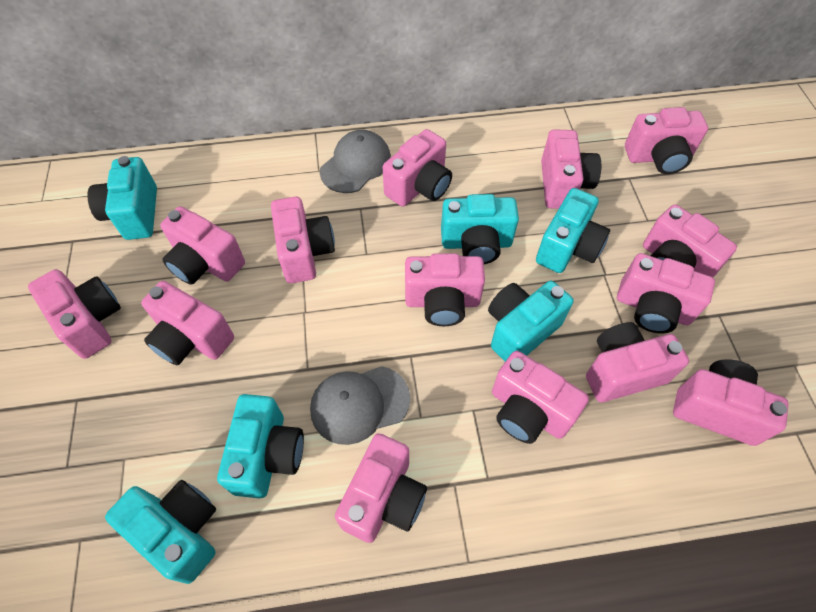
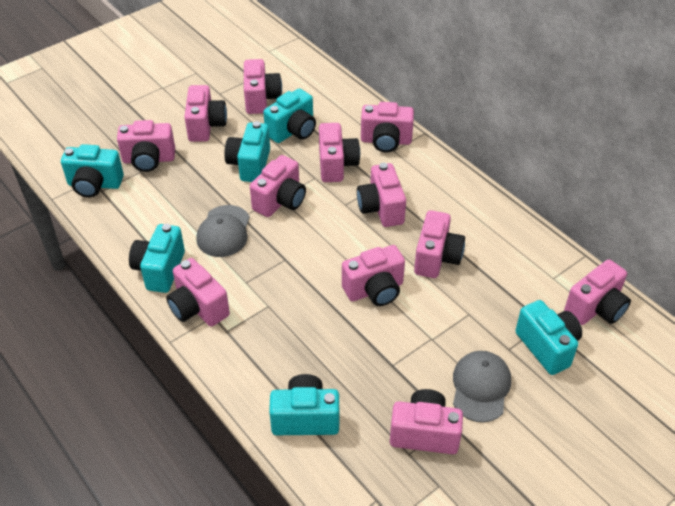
pink camera: 14 -> 12

